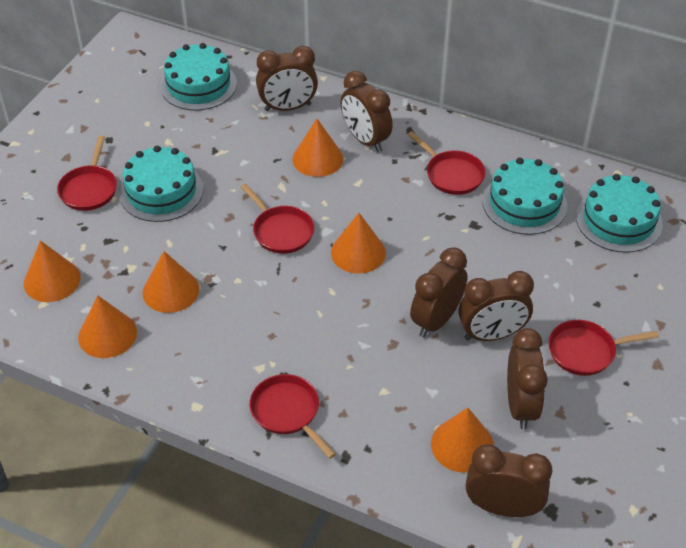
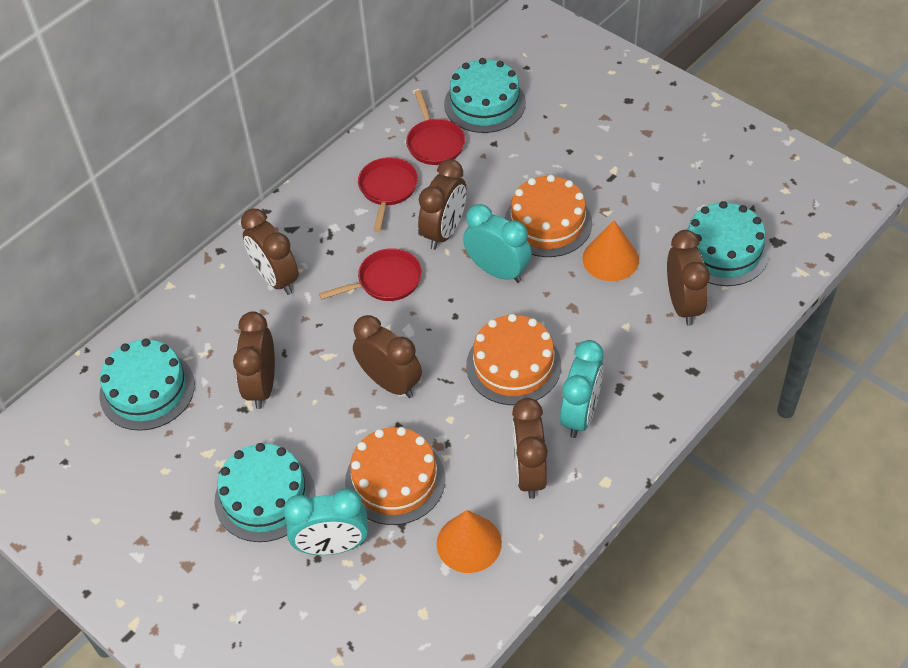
orange cake: 0 -> 3
orange cone: 6 -> 2
red pan: 5 -> 3
turquoise clock: 0 -> 3

